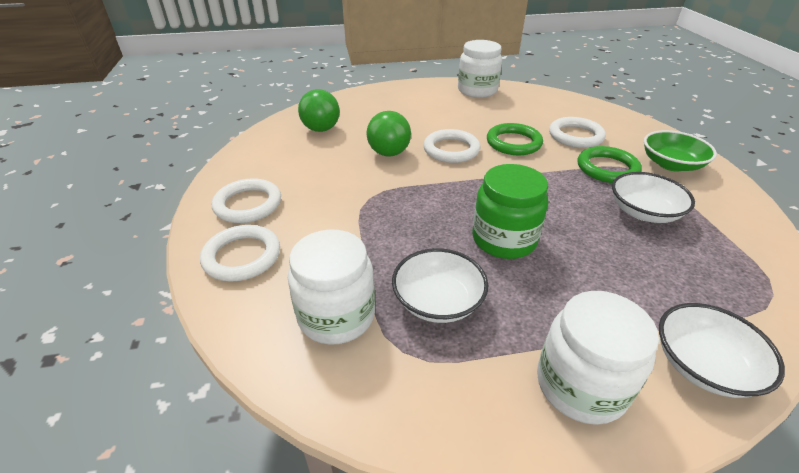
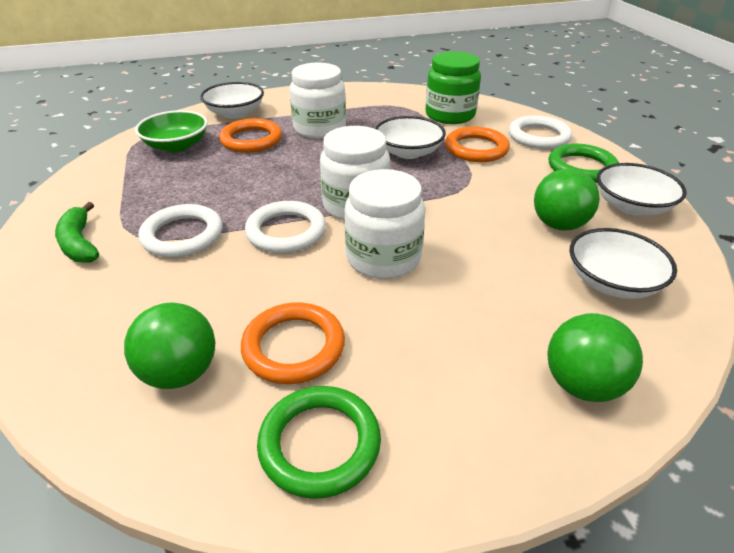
green ball: 2 -> 3
green banana: 0 -> 1
orange ring: 0 -> 3
white bowl: 3 -> 4
white ring: 4 -> 3

